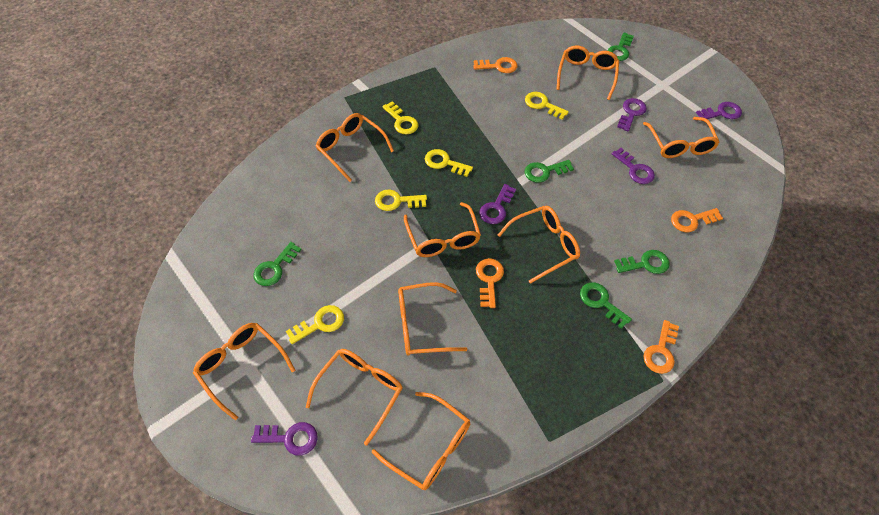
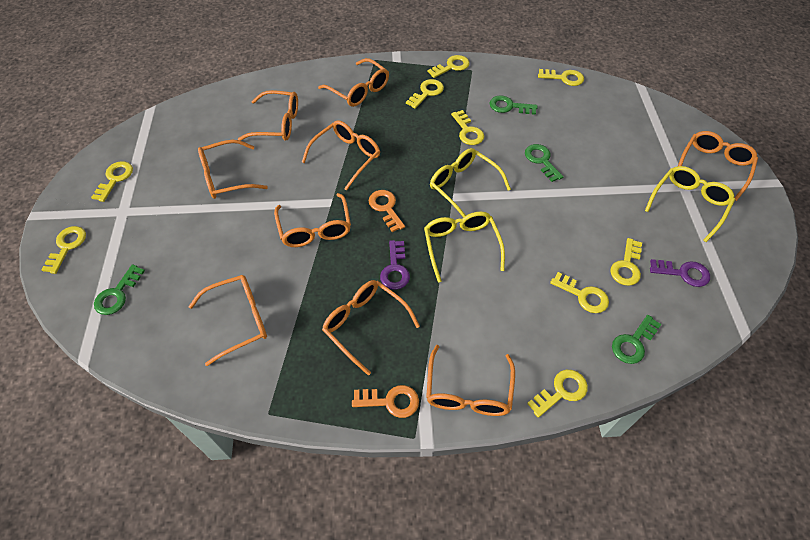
green key: 5 -> 4
orange key: 4 -> 2
purple key: 5 -> 2
yellow glasses: 0 -> 3
yellow key: 5 -> 9

